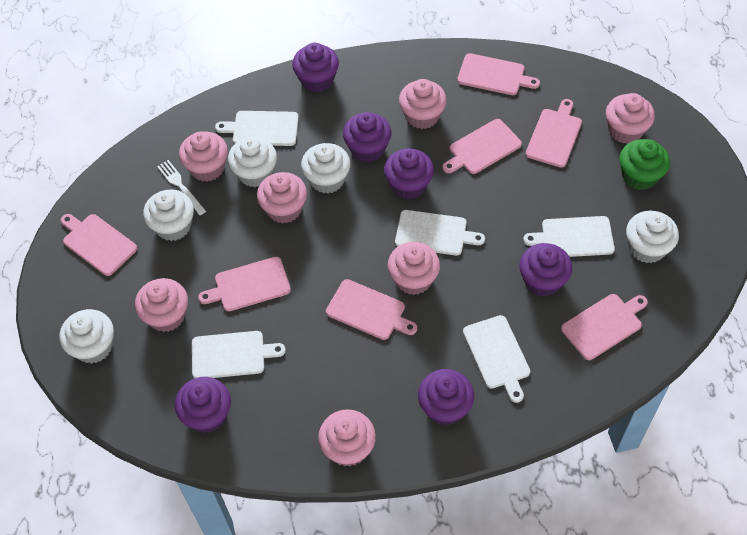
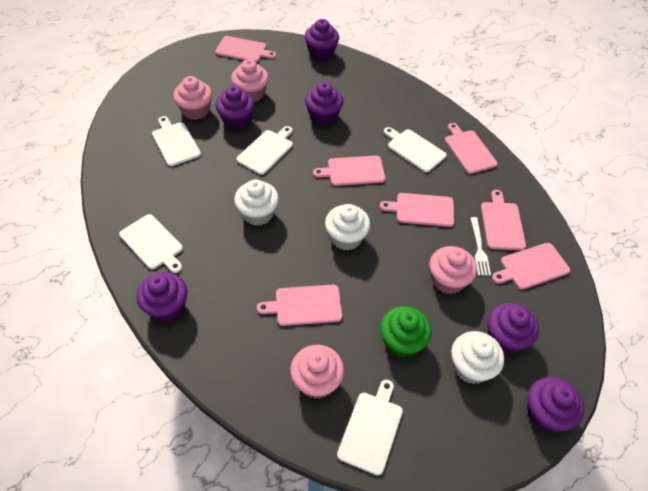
pink cupcake: 7 -> 4
white cupcake: 5 -> 3

